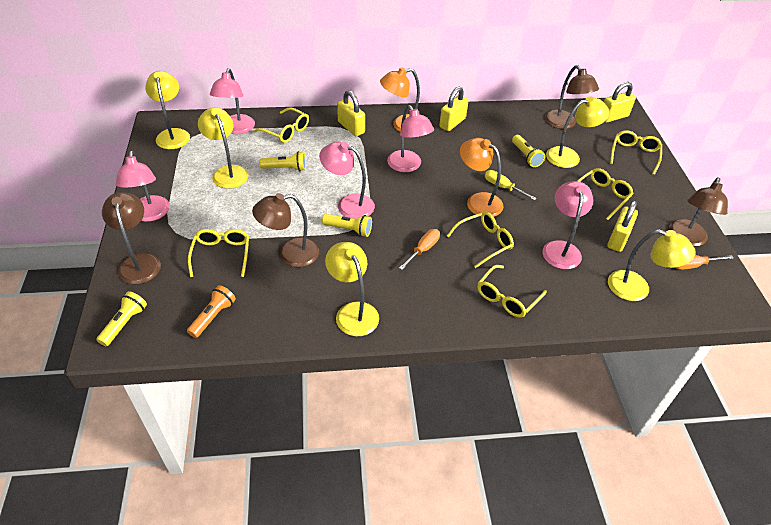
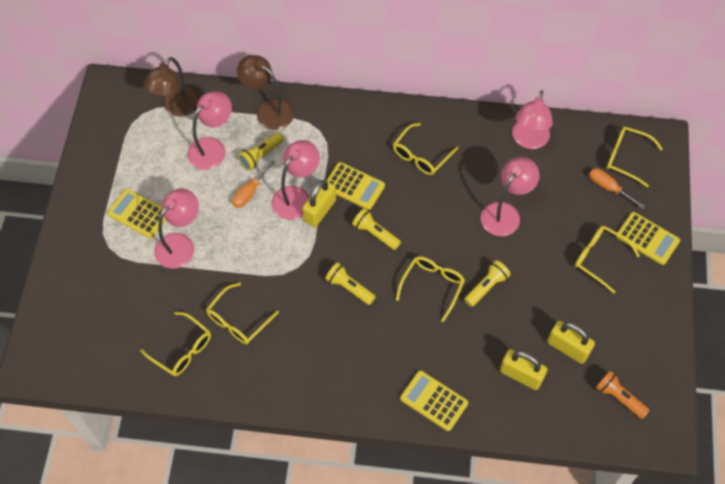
brown lamp: 4 -> 2
orange lamp: 2 -> 0
yellow calculator: 0 -> 4
yellow lamp: 5 -> 0
yellow padlock: 4 -> 3
yellow screwdriver: 1 -> 0

